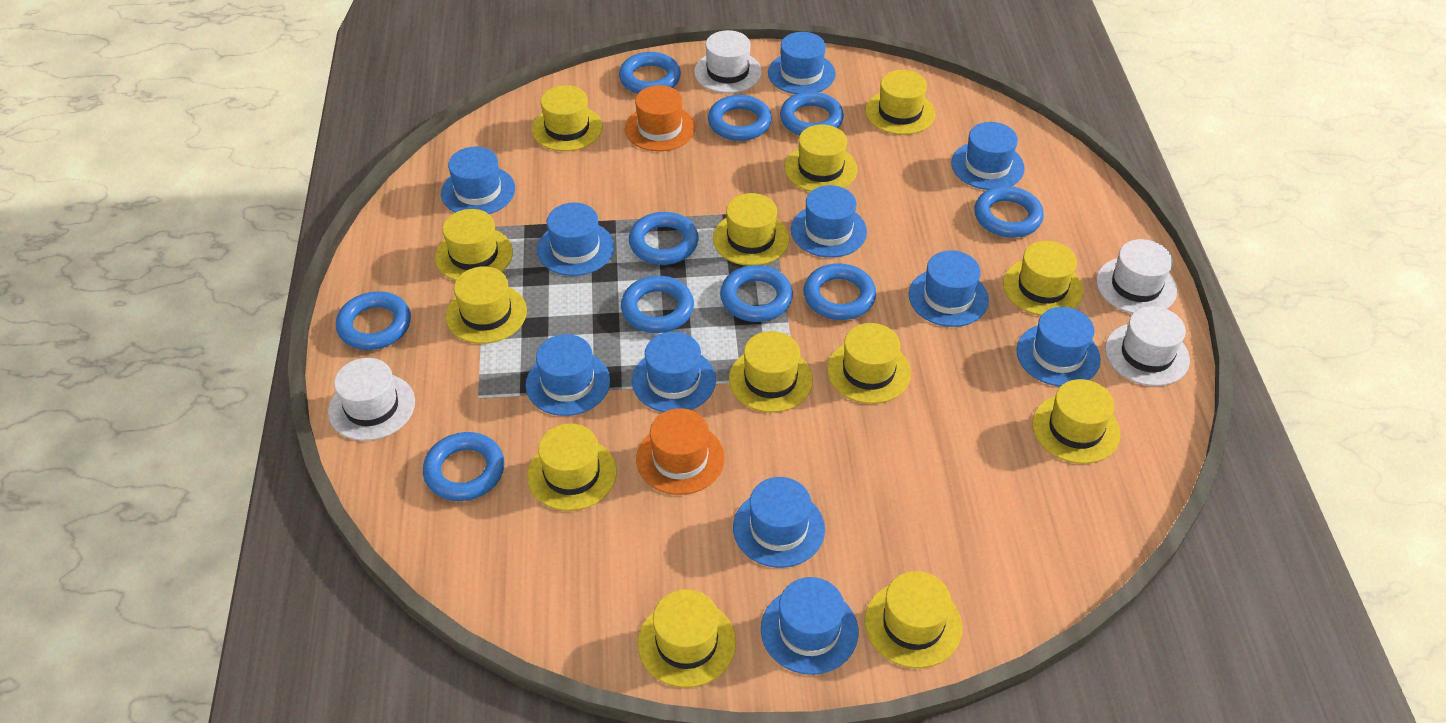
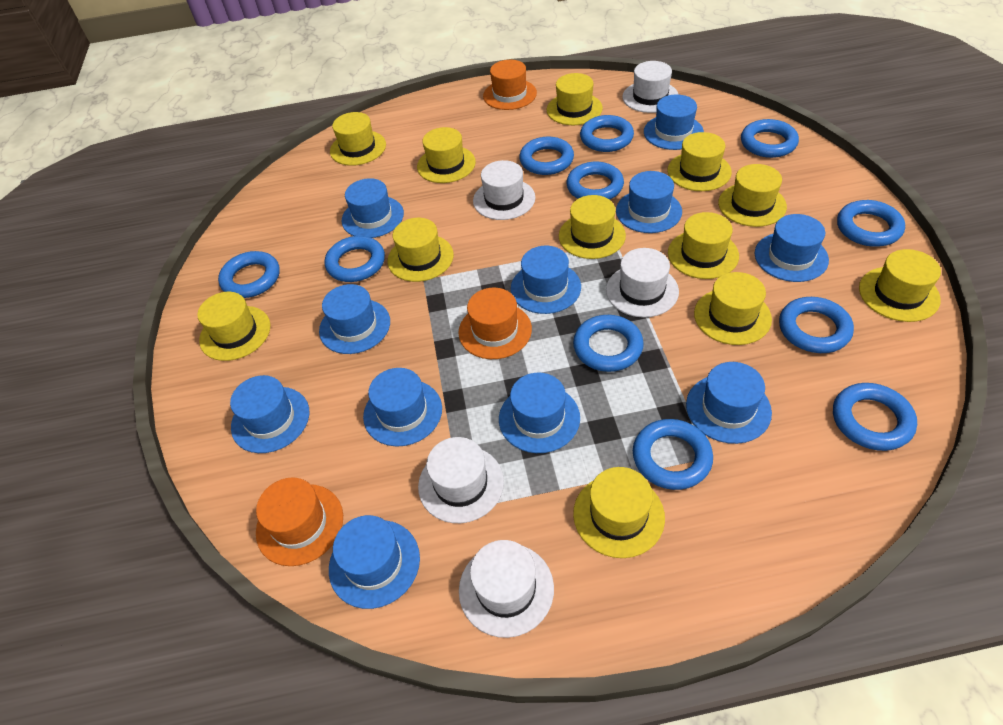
blue ring: 10 -> 11
orange hat: 2 -> 3
white hat: 4 -> 5
yellow hat: 13 -> 12

